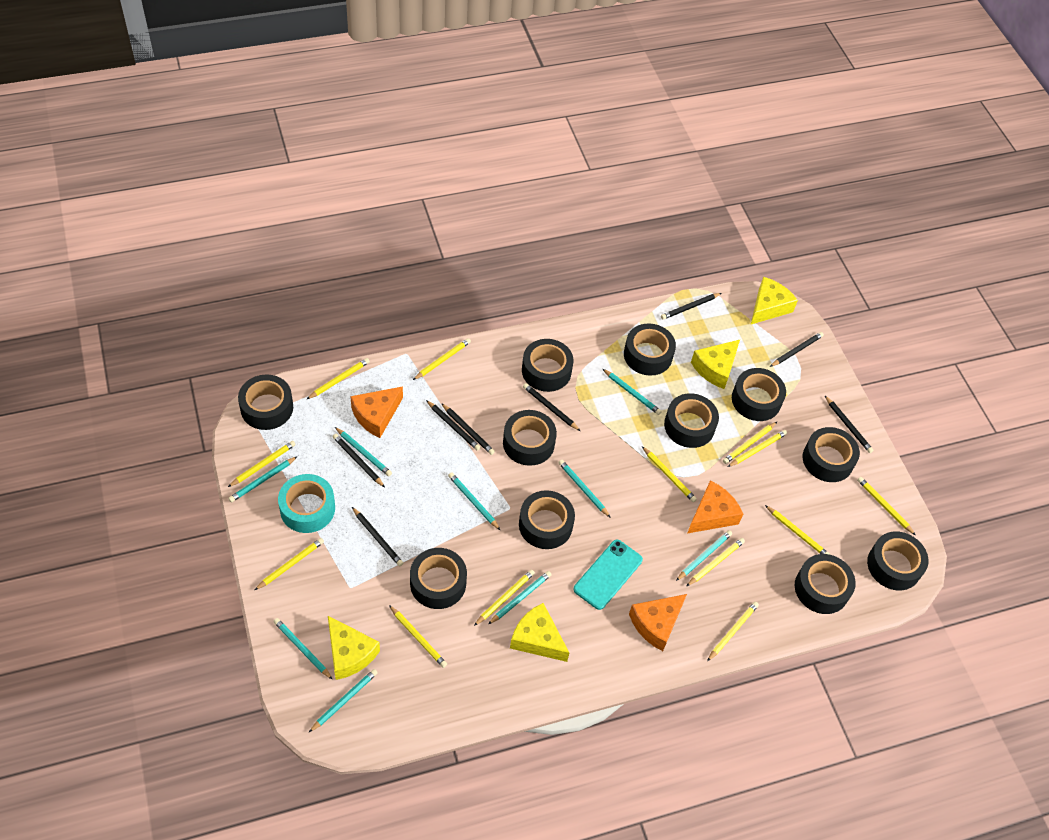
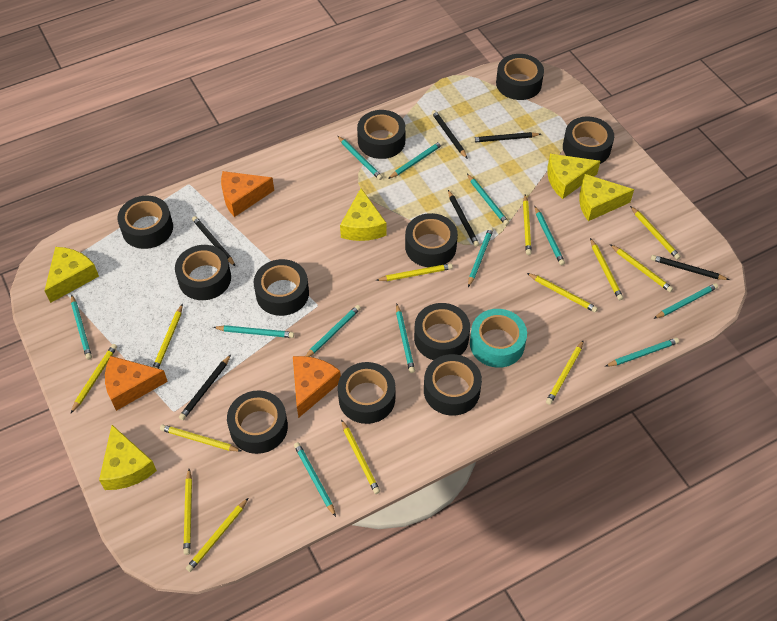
black pencil: 8 -> 6
turquoise pencil: 9 -> 12
turquoise phone: 1 -> 0
yellow cheese: 4 -> 5

